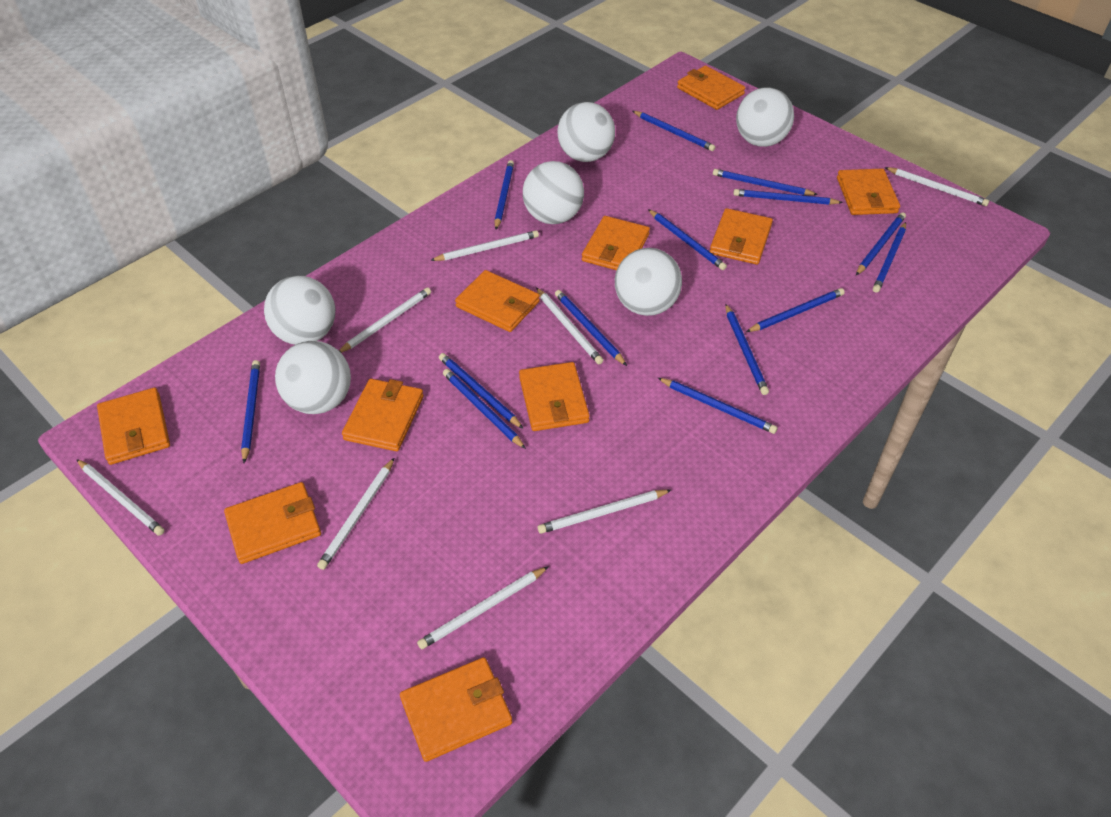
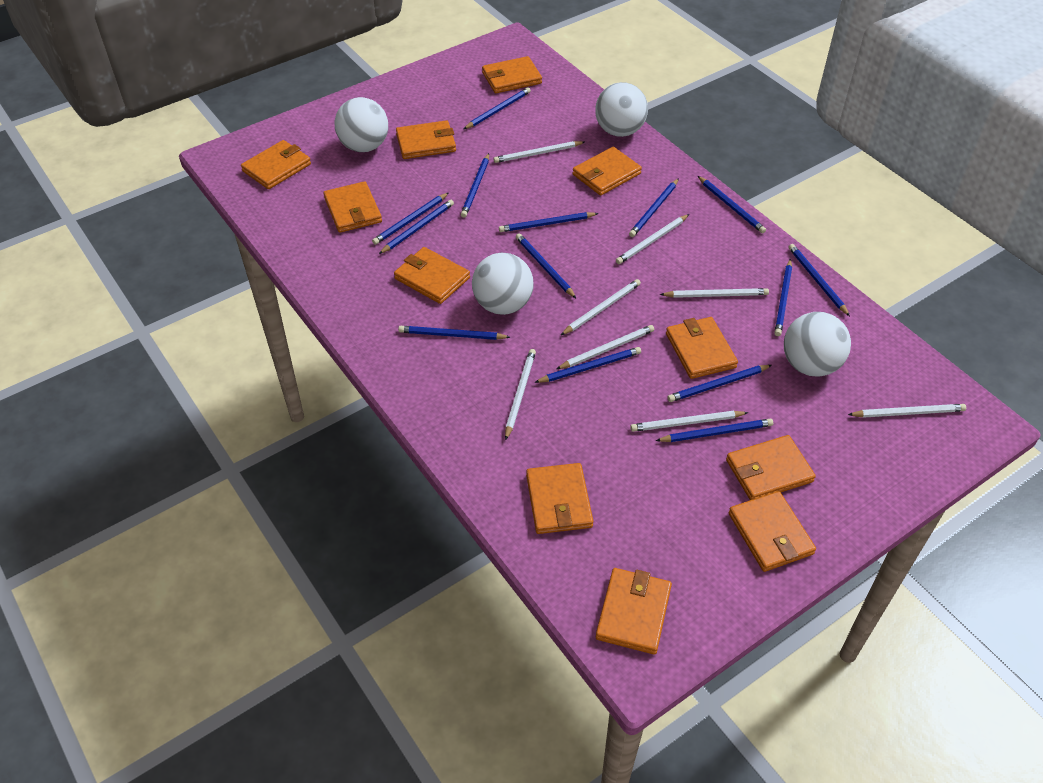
orange wallet: 10 -> 11
white ball: 6 -> 4

